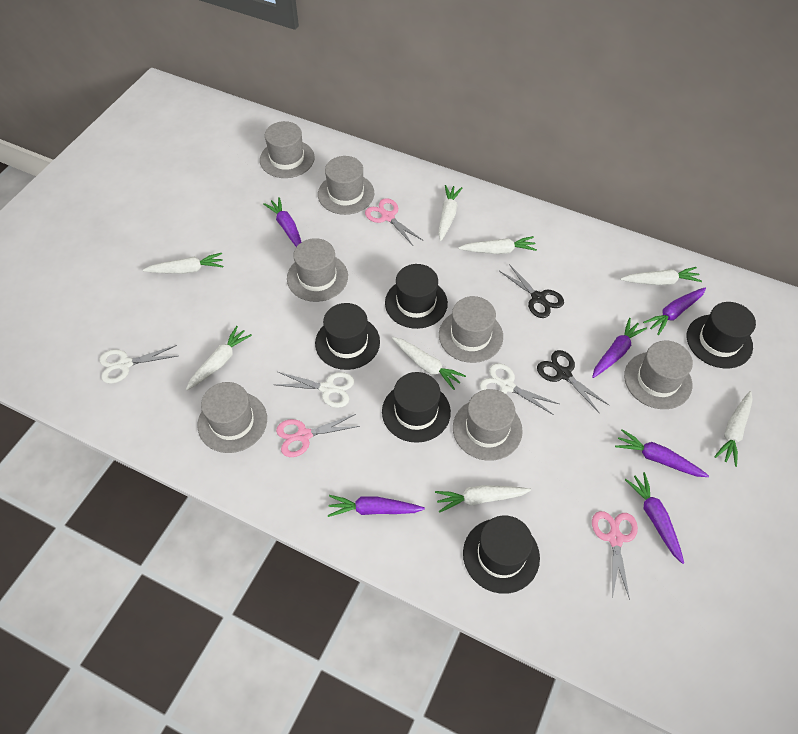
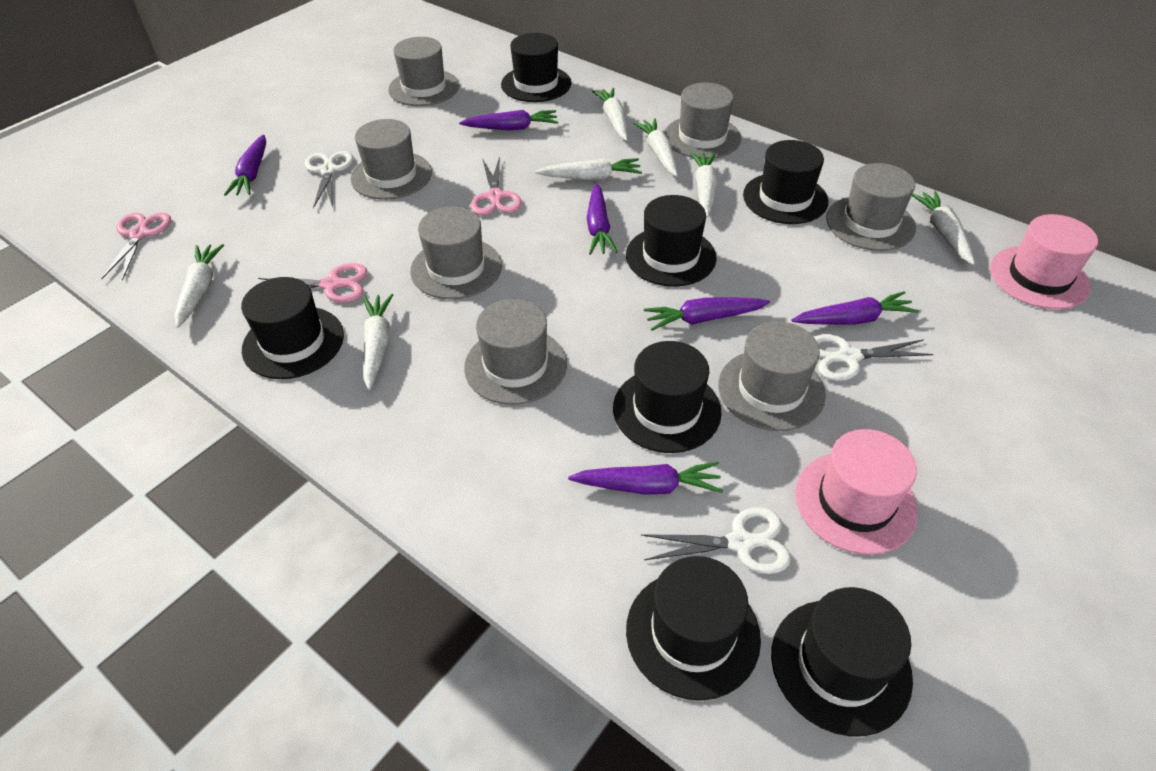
black hat: 5 -> 7
black scissors: 2 -> 0
pink hat: 0 -> 2
white carrot: 8 -> 7

